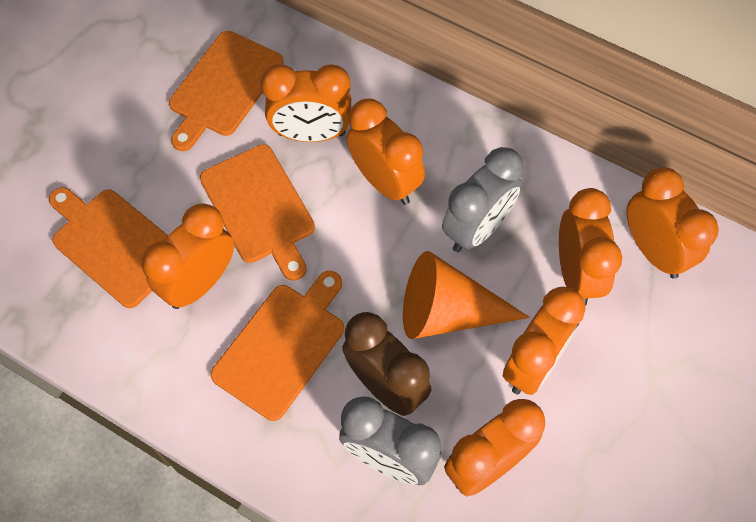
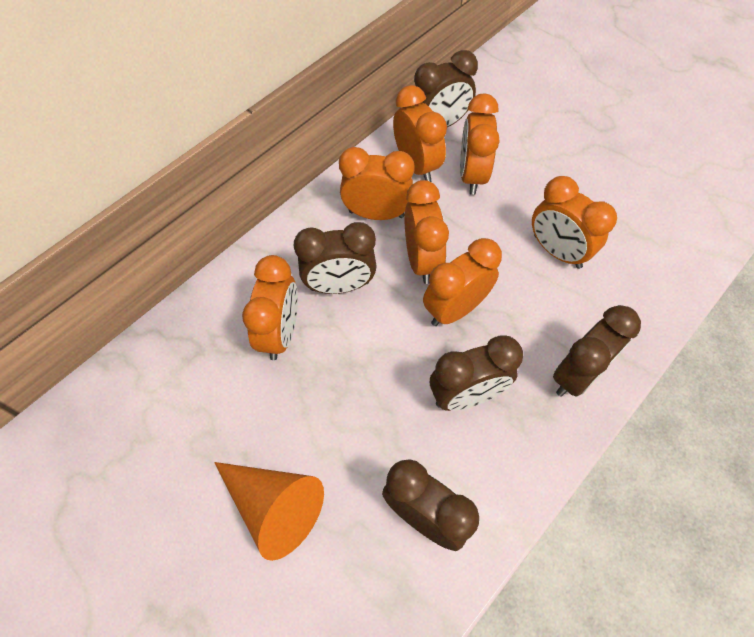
brown clock: 1 -> 5
grey clock: 2 -> 0
orange cutting board: 4 -> 0

